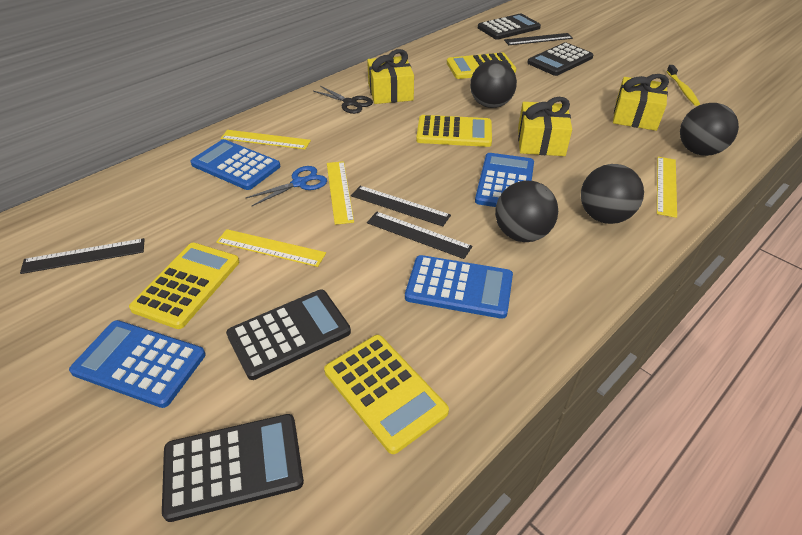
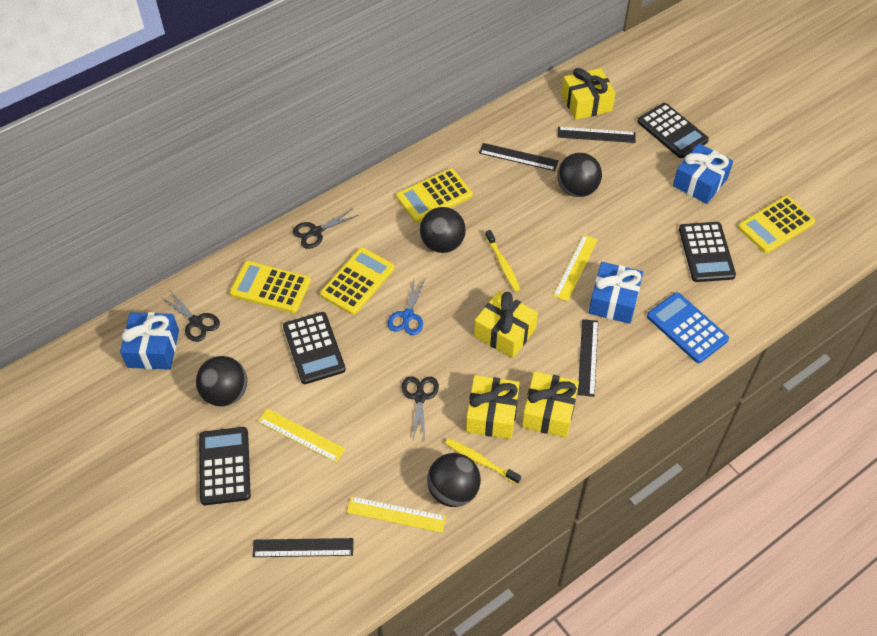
black scissors: 1 -> 3
blue calculator: 4 -> 1
blue gift: 0 -> 3
yellow gift: 3 -> 4
yellow ruler: 4 -> 3
yellow toothbrush: 1 -> 2

